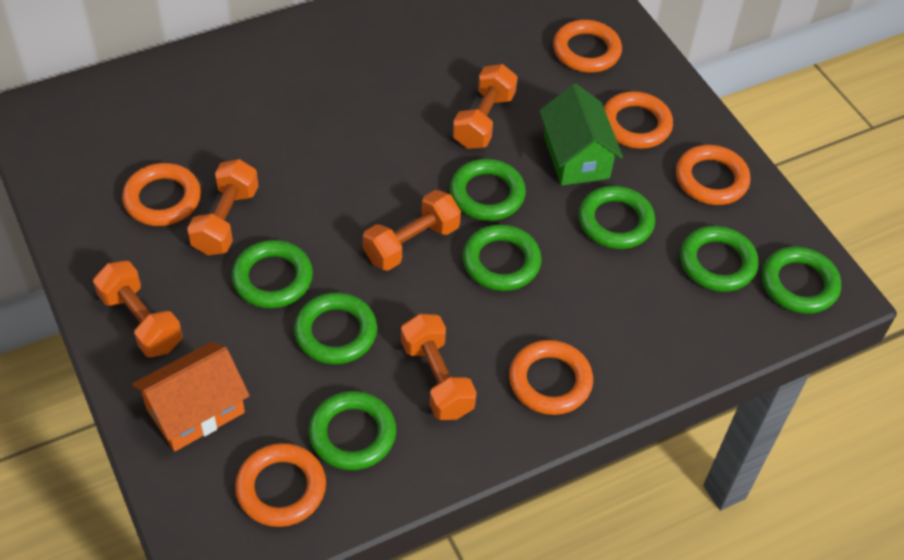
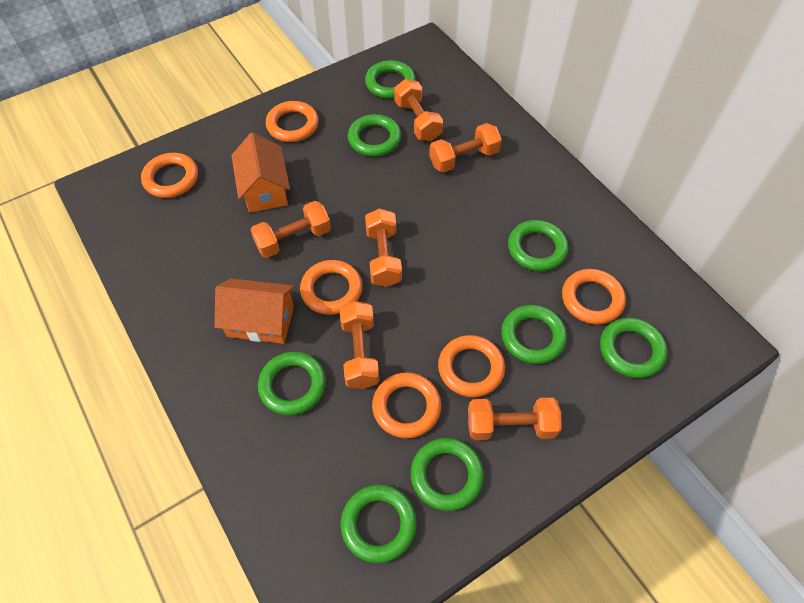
green house: 1 -> 0
orange dumbbell: 5 -> 6
orange house: 1 -> 2

